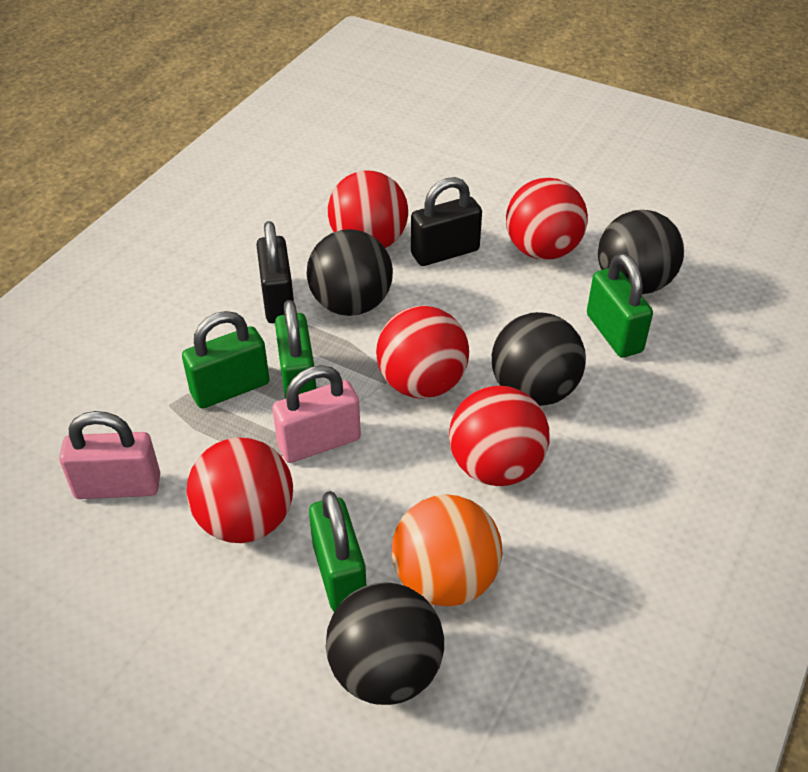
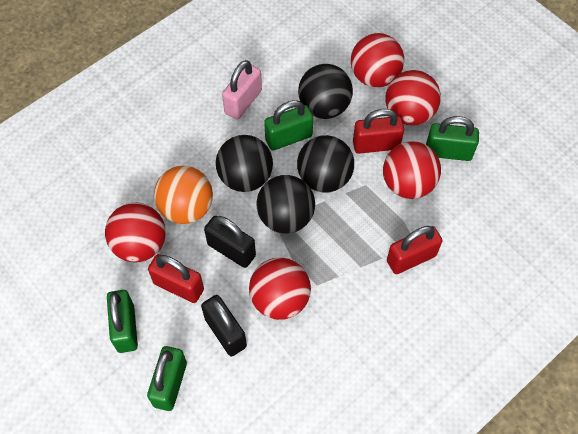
pink padlock: 2 -> 1
red padlock: 0 -> 3

